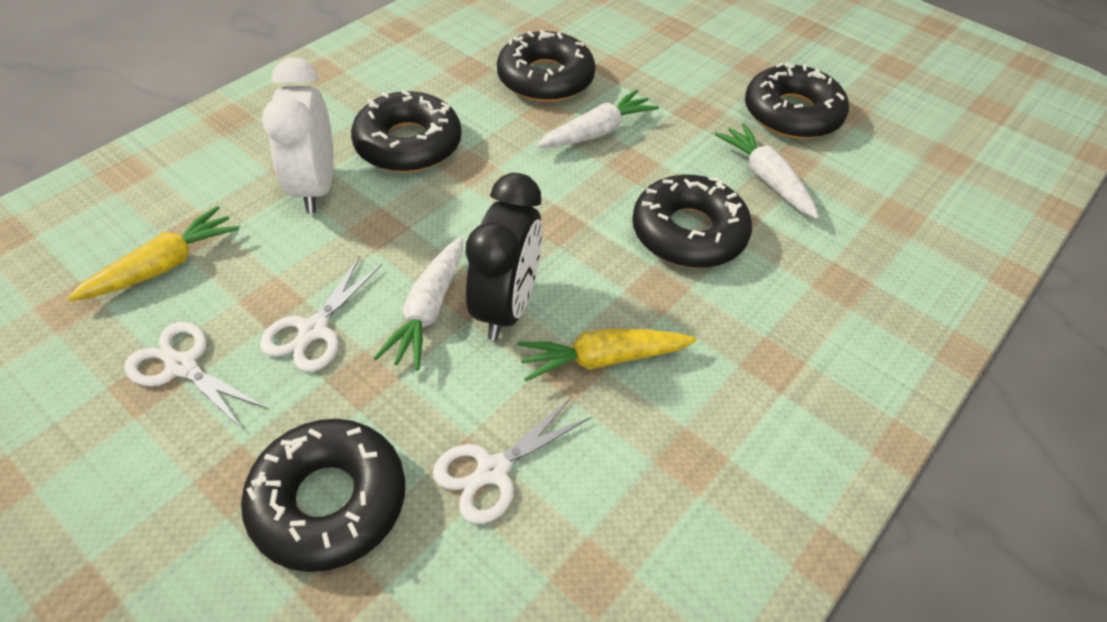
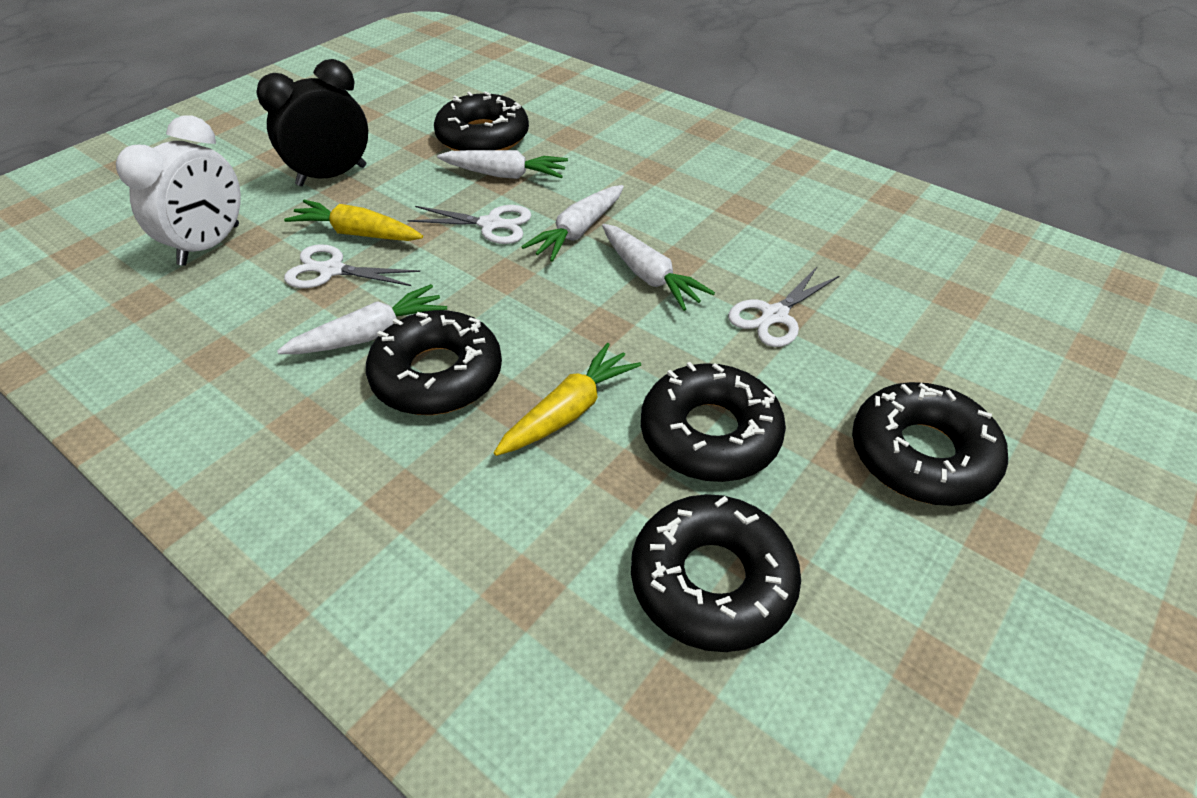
white carrot: 3 -> 4

